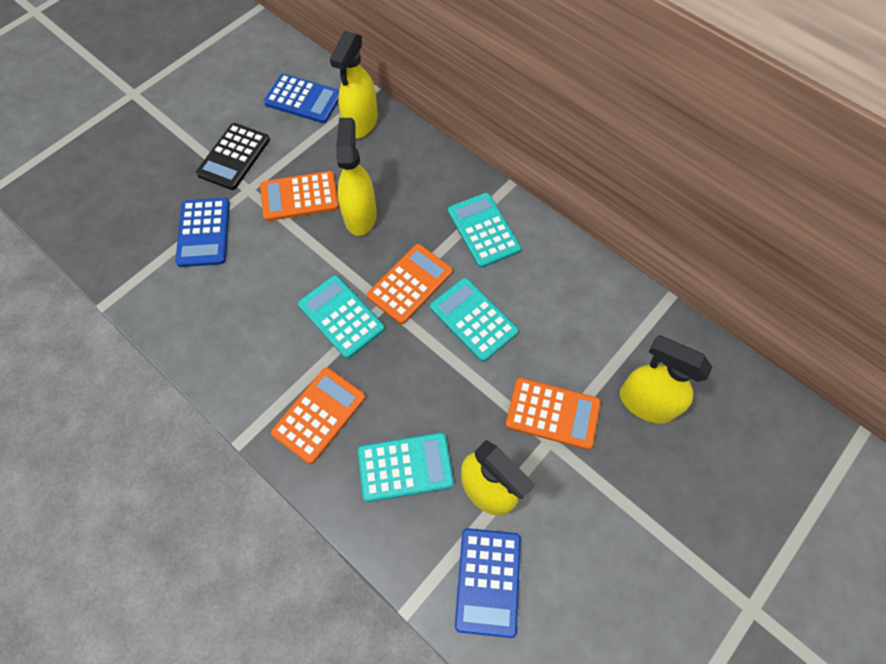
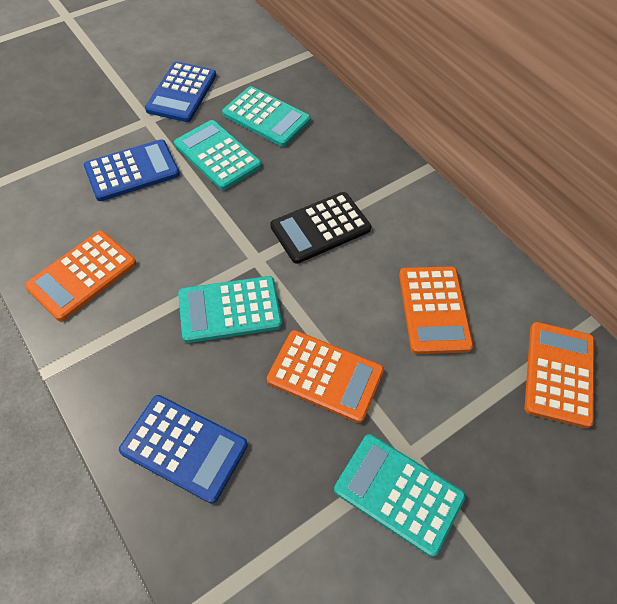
yellow spray bottle: 4 -> 0

